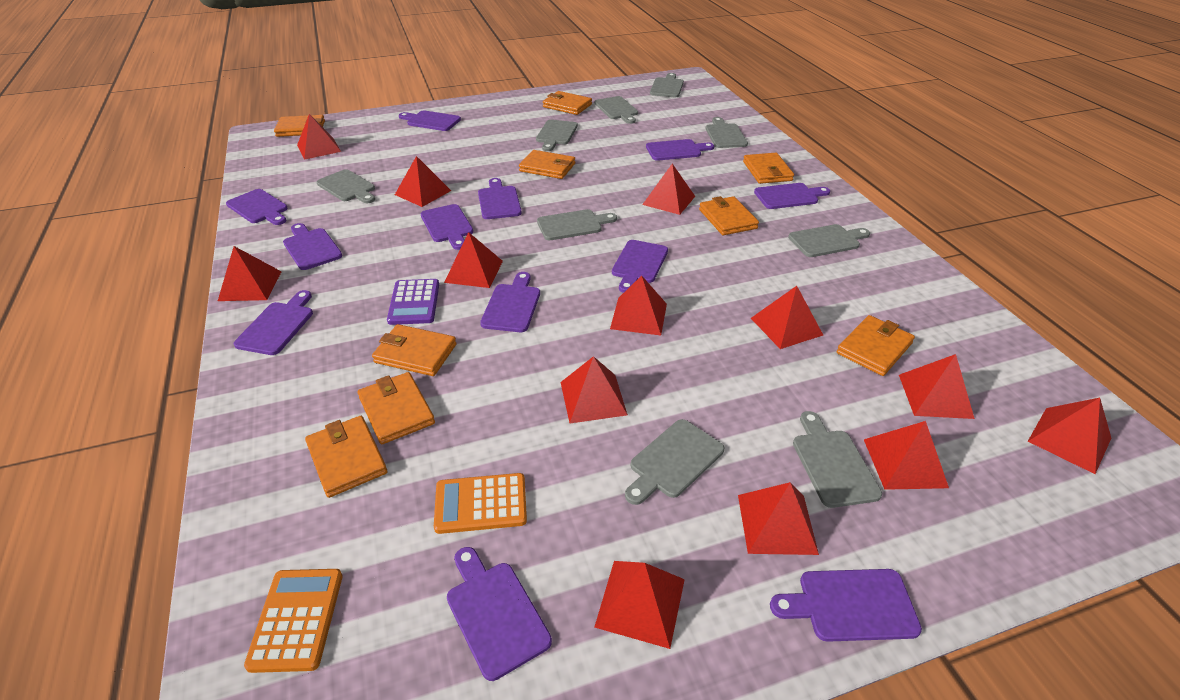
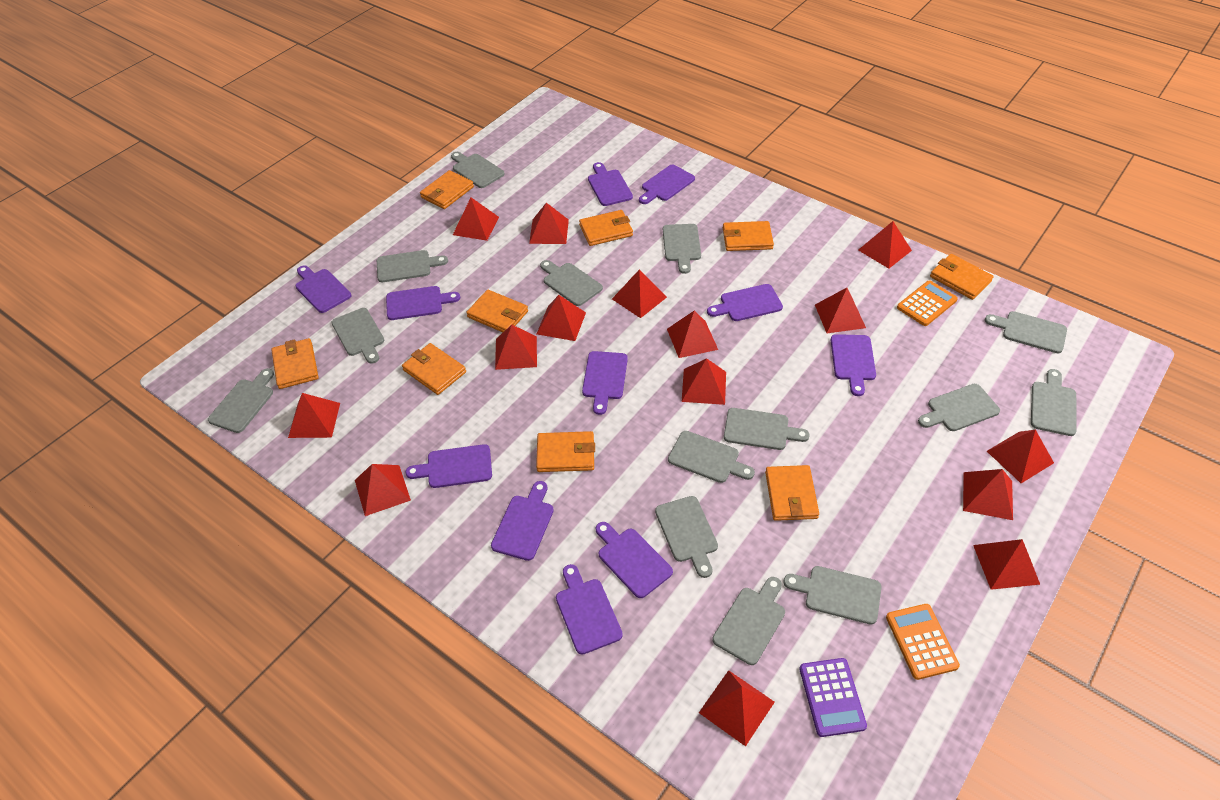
grey cutting board: 9 -> 14
purple cutting board: 12 -> 11
red pyramid: 13 -> 15

